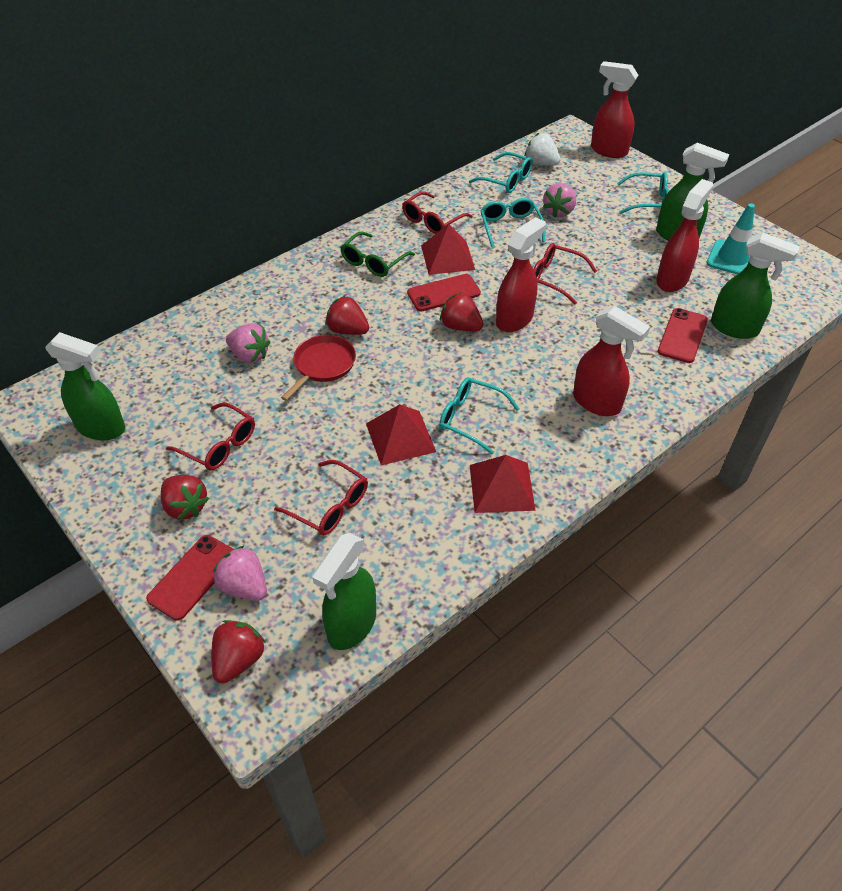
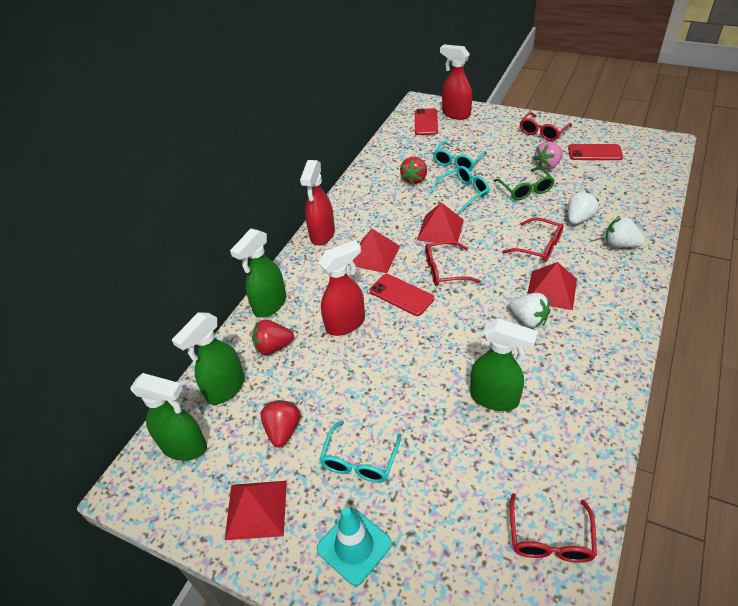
pink strawberry: 3 -> 1
red pan: 1 -> 0
red pyramid: 3 -> 4
red spray bottle: 4 -> 3
red strawberry: 4 -> 3
turquoise glasses: 4 -> 3
white strawberry: 1 -> 3

